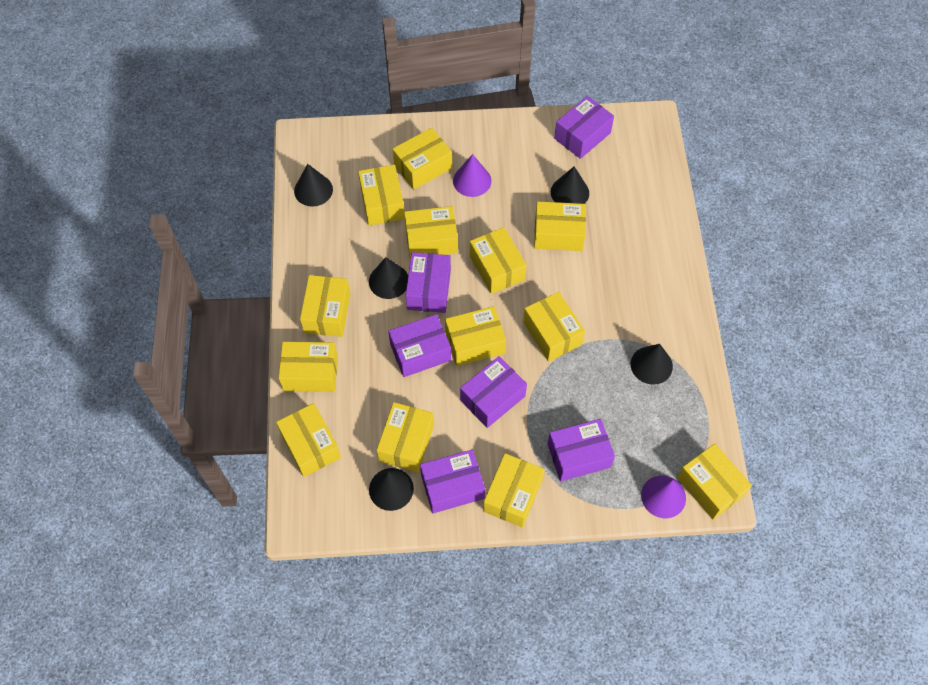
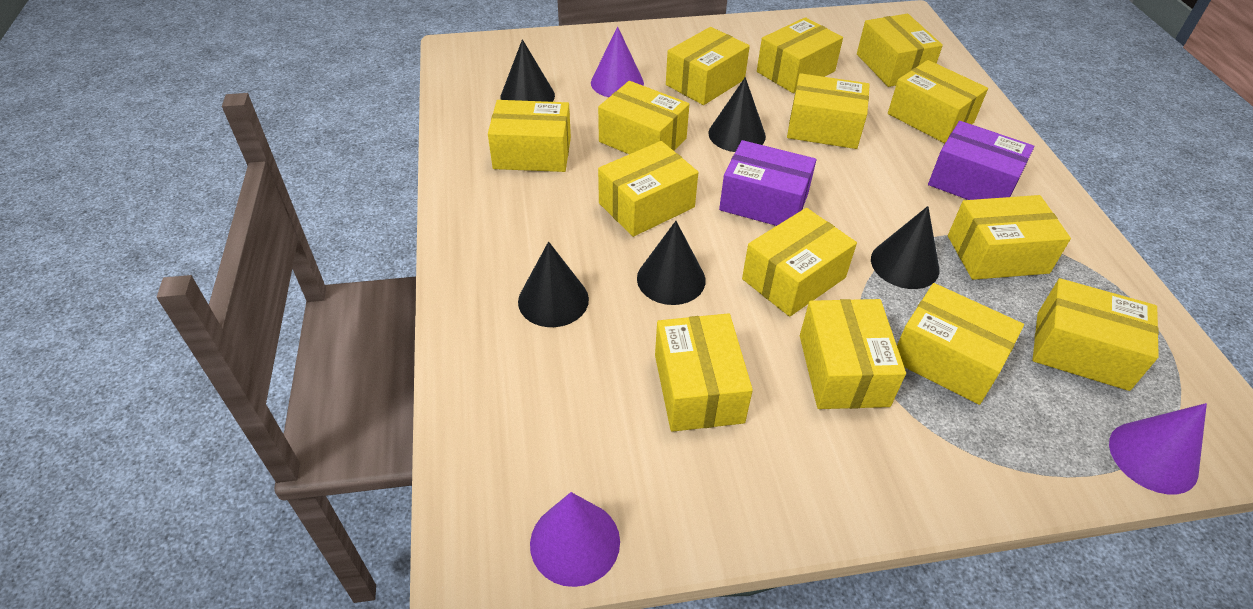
purple box: 6 -> 2
purple cone: 2 -> 3
yellow box: 13 -> 14

